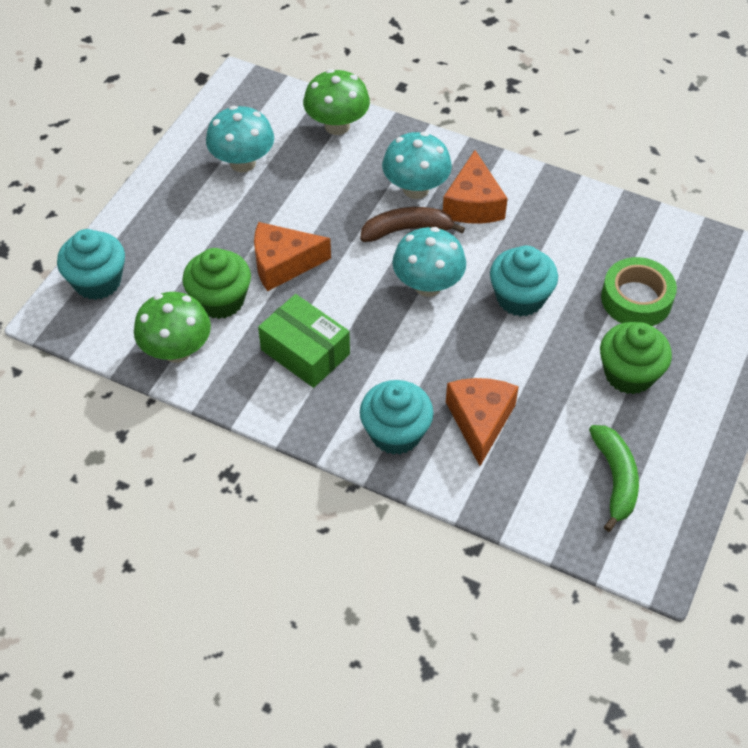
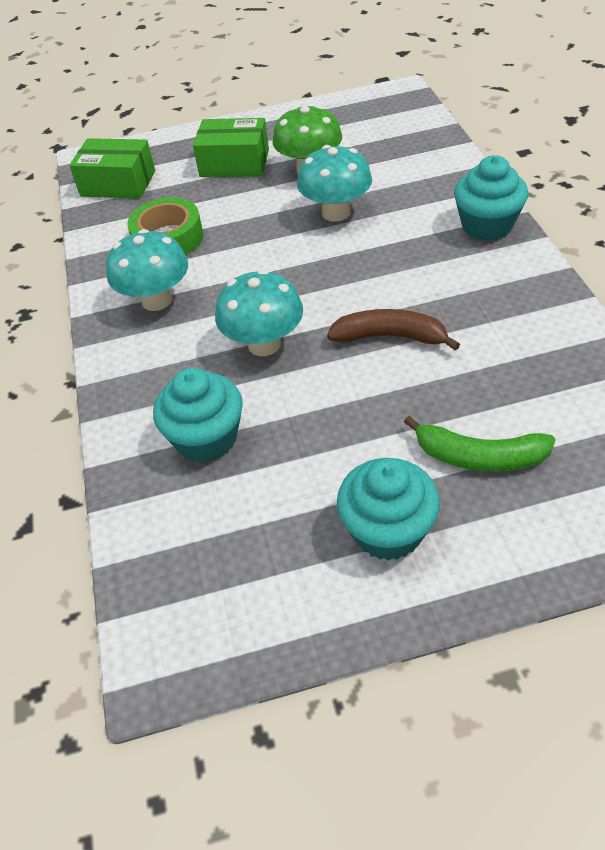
green box: 1 -> 2
green cupcake: 2 -> 0
green mushroom: 2 -> 1
orange cheese: 3 -> 0

